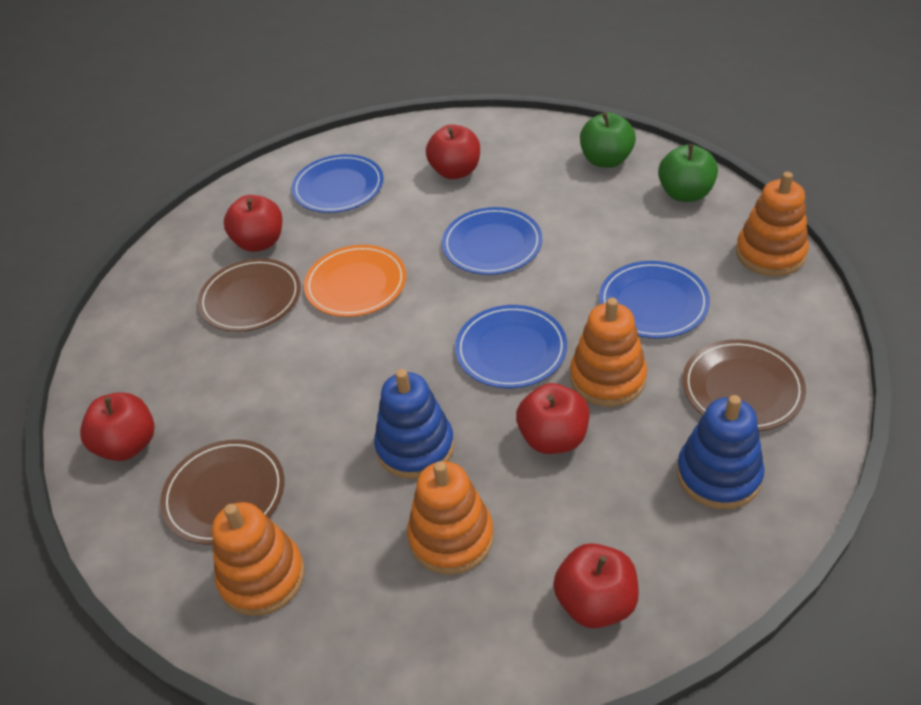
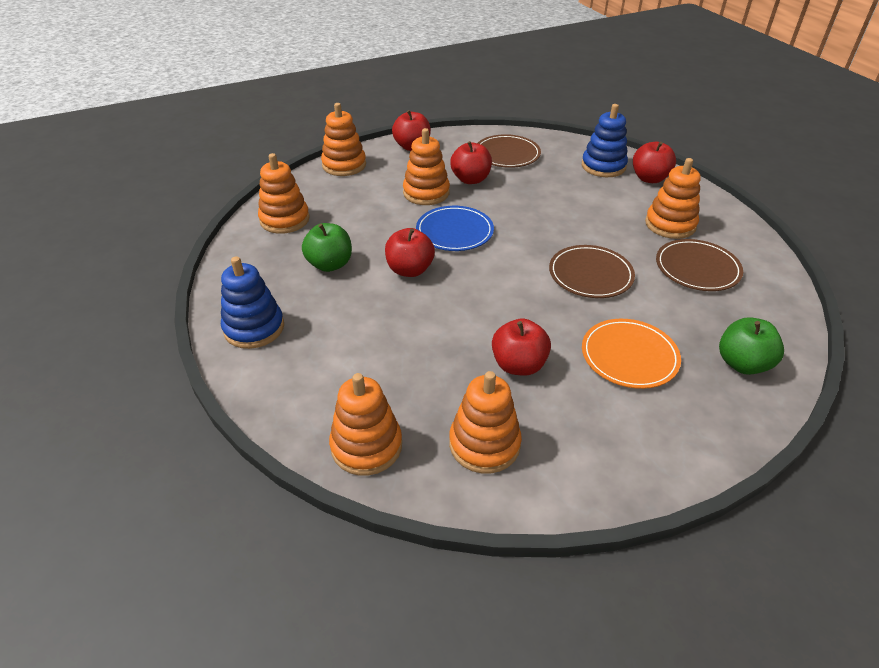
blue plate: 4 -> 1
orange stacking toy: 4 -> 6

